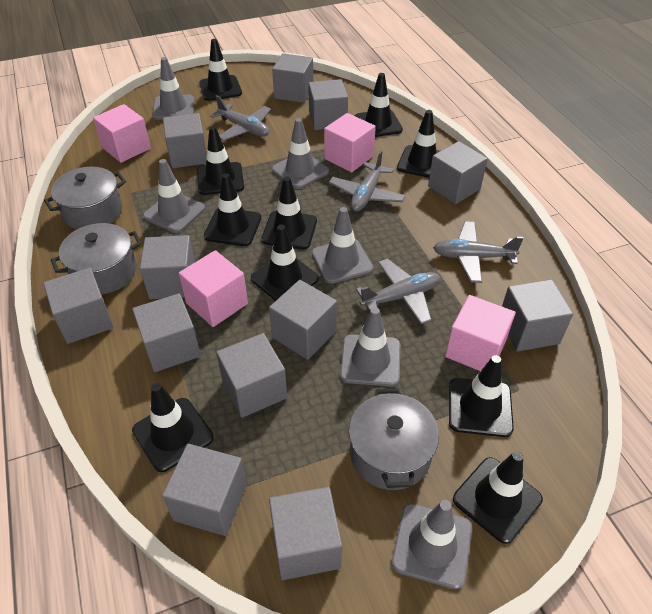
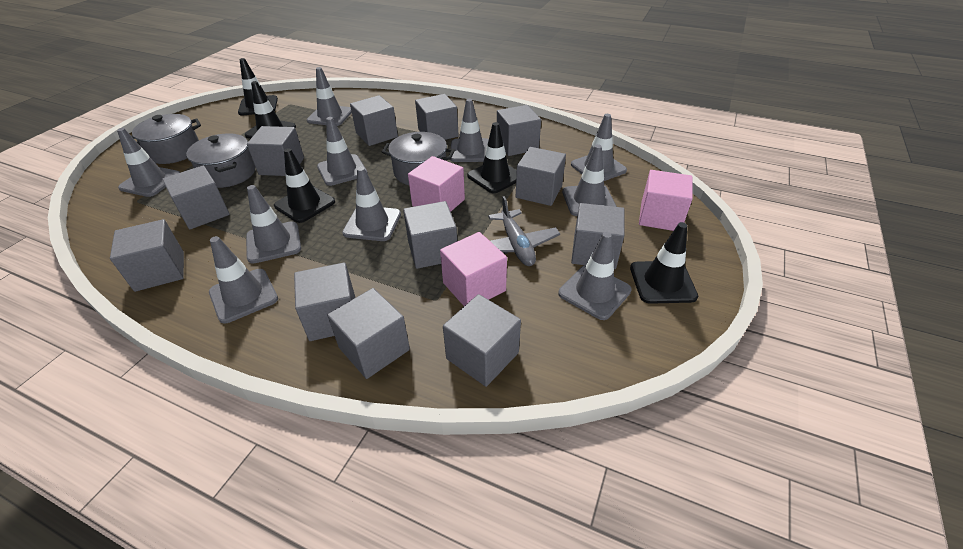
black traffic cone: 10 -> 5
grey plane: 4 -> 1
grey traffic cone: 6 -> 10
pink cube: 4 -> 3

